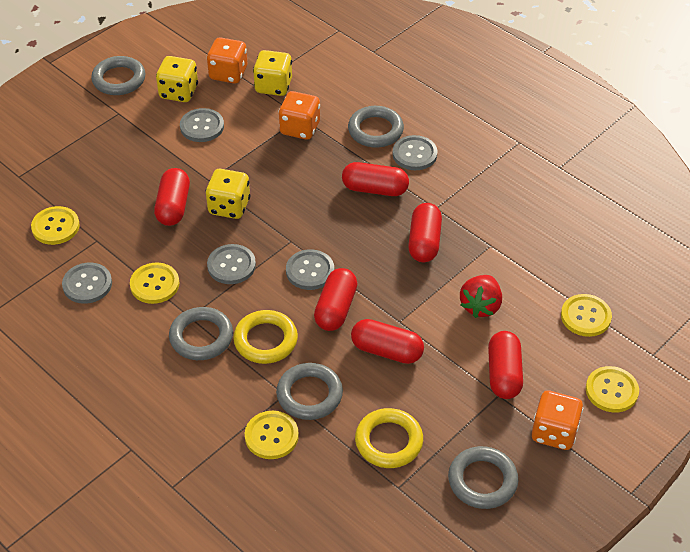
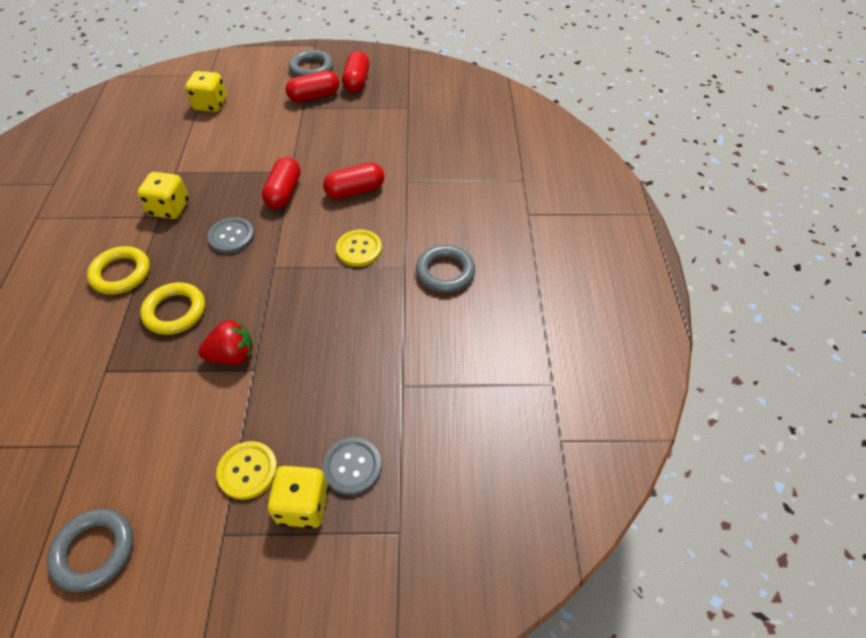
grey button: 5 -> 2
grey ring: 5 -> 3
orange dice: 3 -> 0
red capsule: 6 -> 4
yellow button: 5 -> 2

